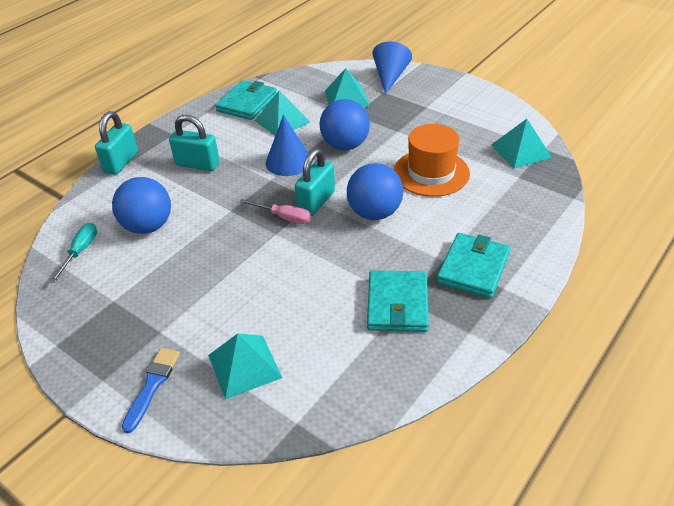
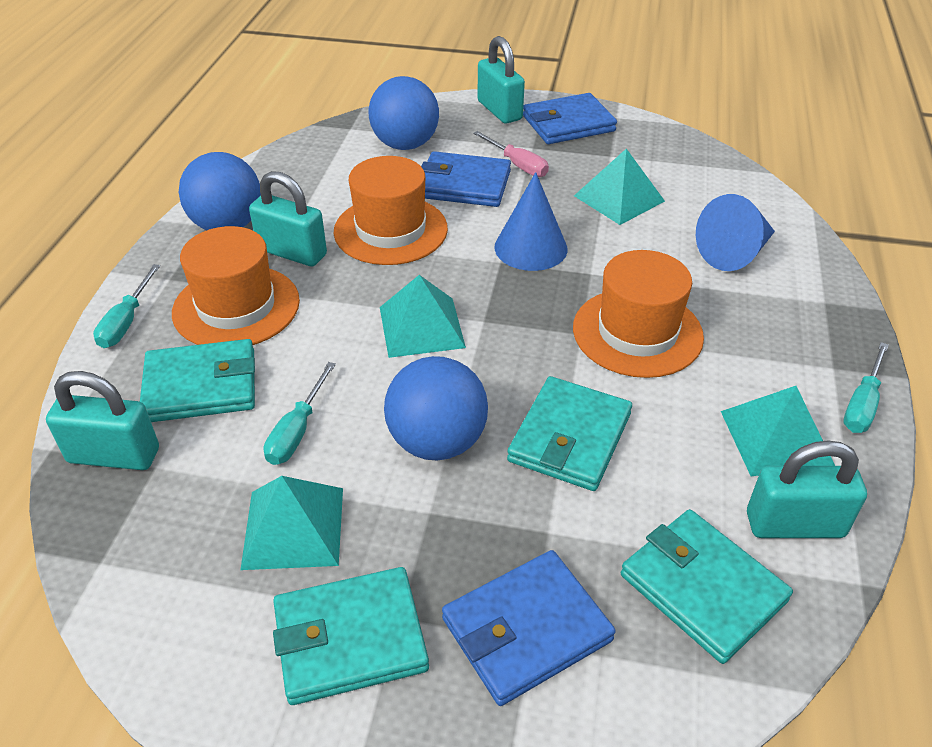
blue brush: 1 -> 0
blue wallet: 0 -> 3
orange hat: 1 -> 3
turquoise padlock: 3 -> 4
turquoise screwdriver: 1 -> 3
turquoise wallet: 3 -> 4

